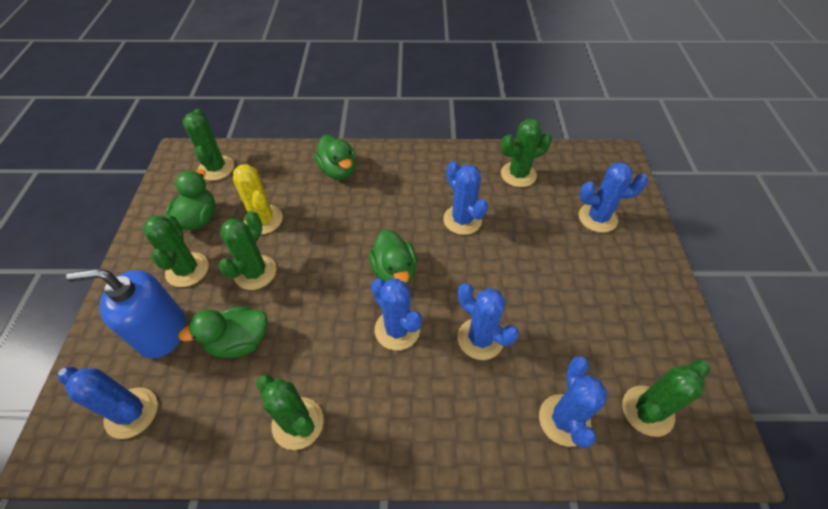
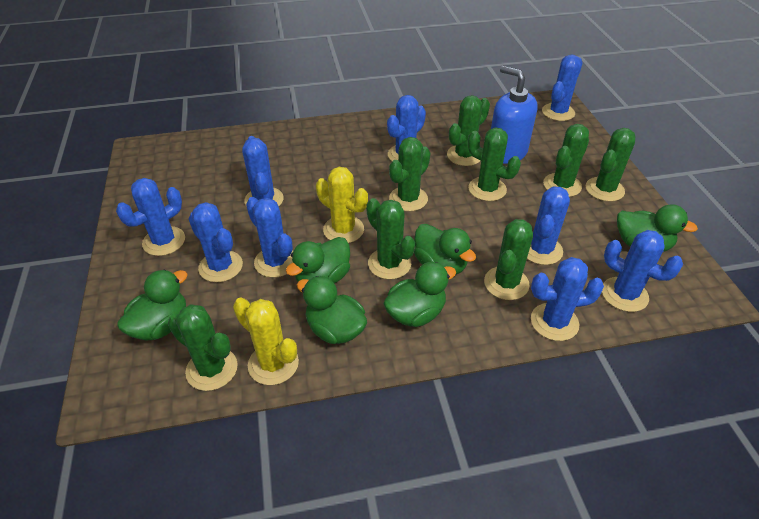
blue cactus: 6 -> 9
green cactus: 6 -> 8
green duck: 4 -> 6
yellow cactus: 1 -> 2

